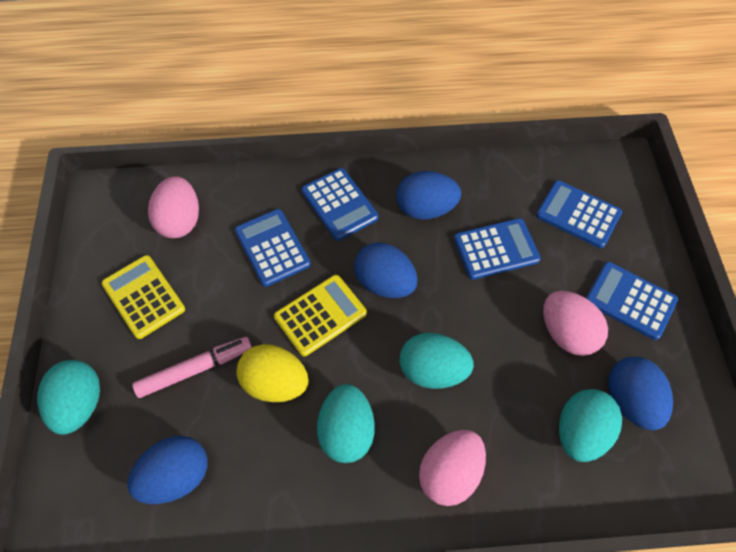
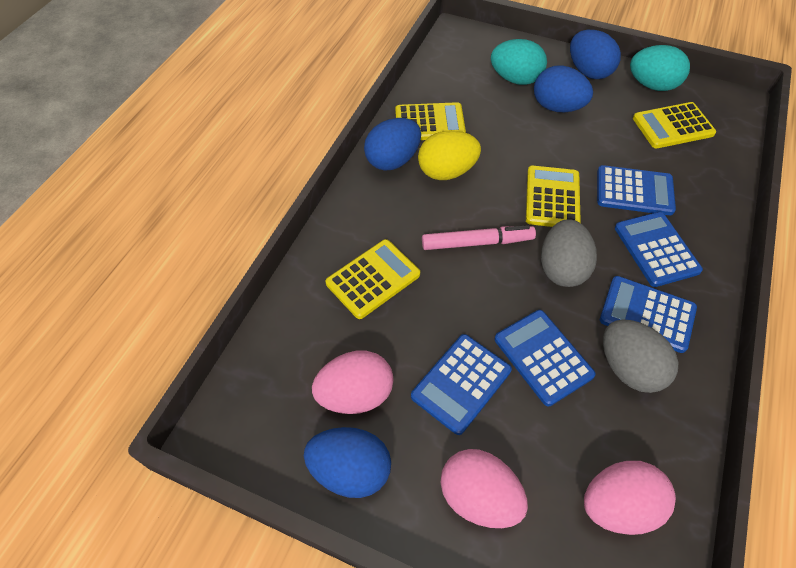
grey egg: 0 -> 2
turquoise egg: 4 -> 2
yellow calculator: 2 -> 4

